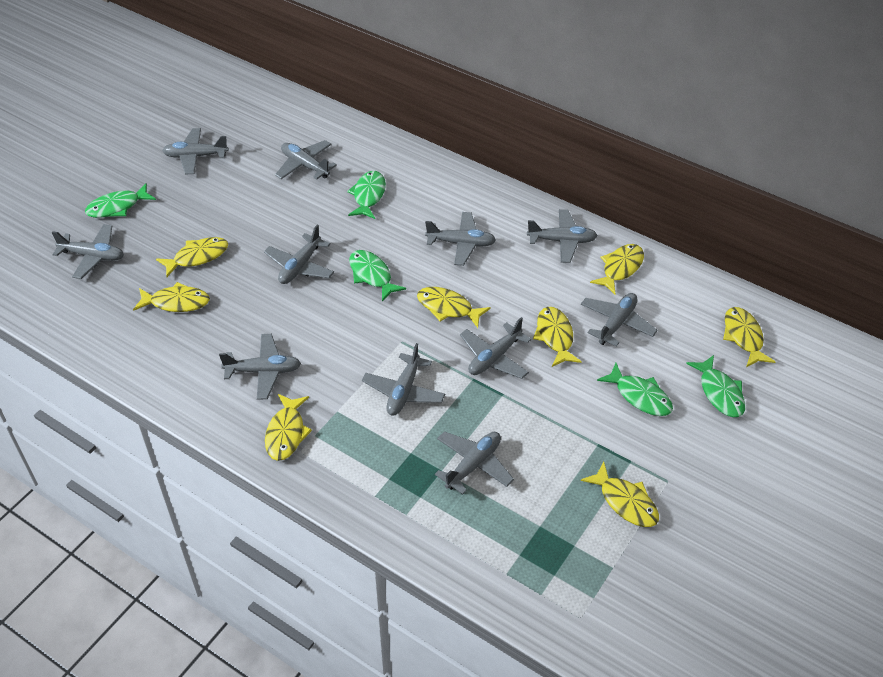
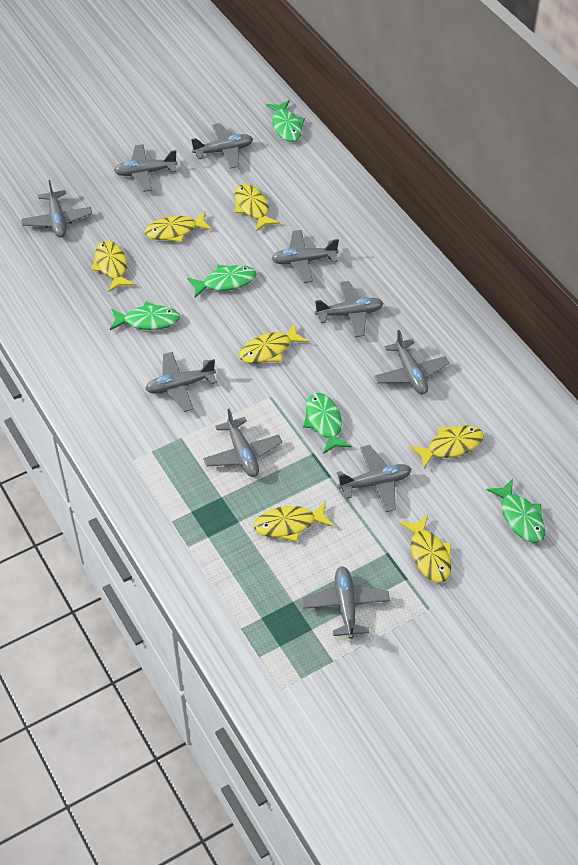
grey plane: 11 -> 10
yellow fish: 8 -> 7

